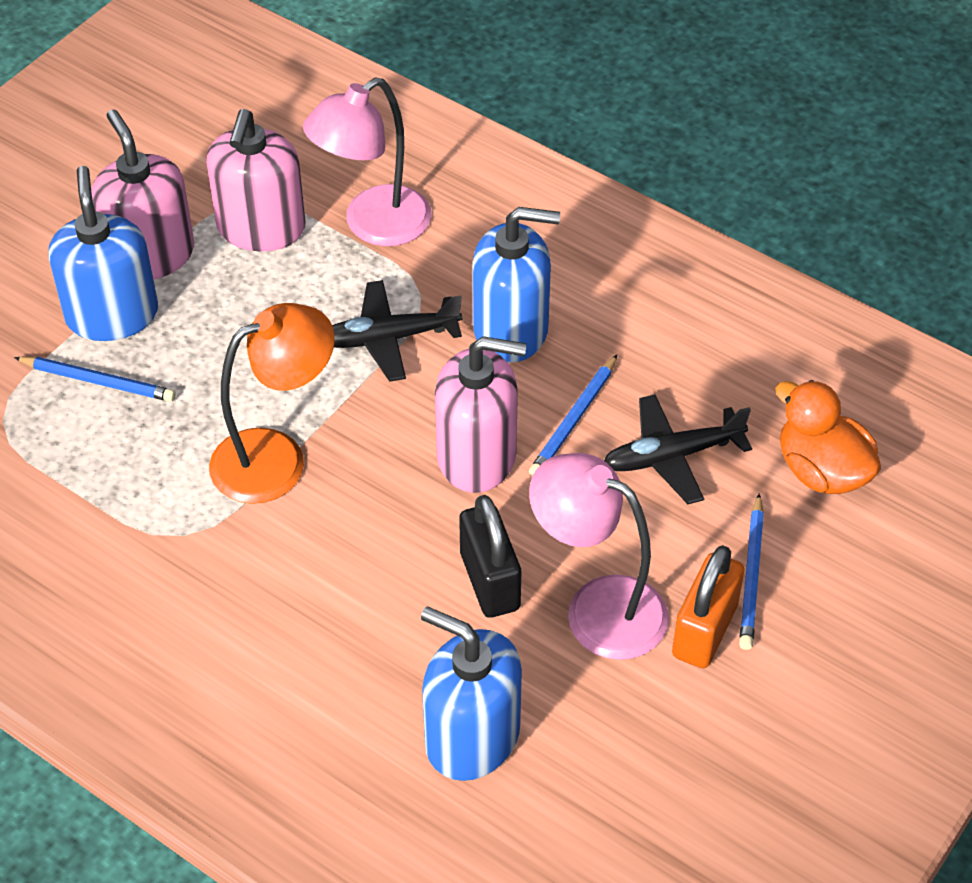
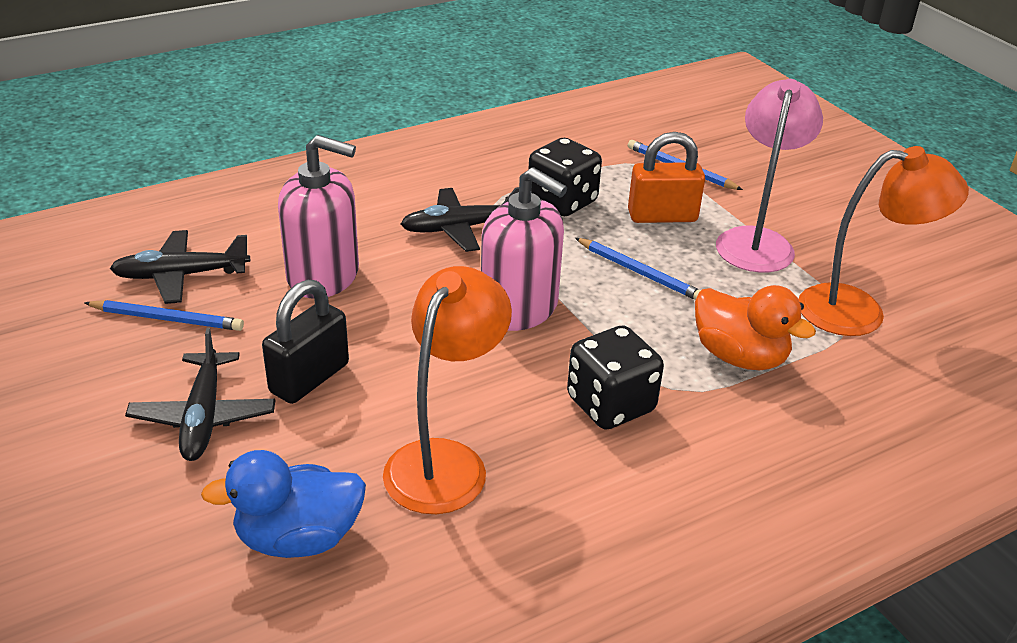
black dice: 0 -> 2
black plane: 2 -> 3
blue duck: 0 -> 1
blue soap dispenser: 3 -> 0
orange lamp: 1 -> 2
pink lamp: 2 -> 1
pink soap dispenser: 3 -> 2

